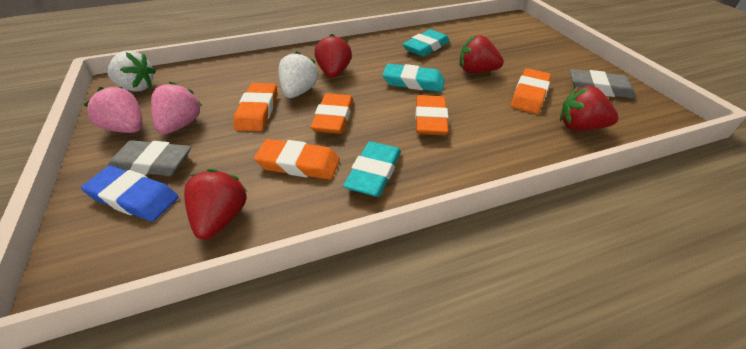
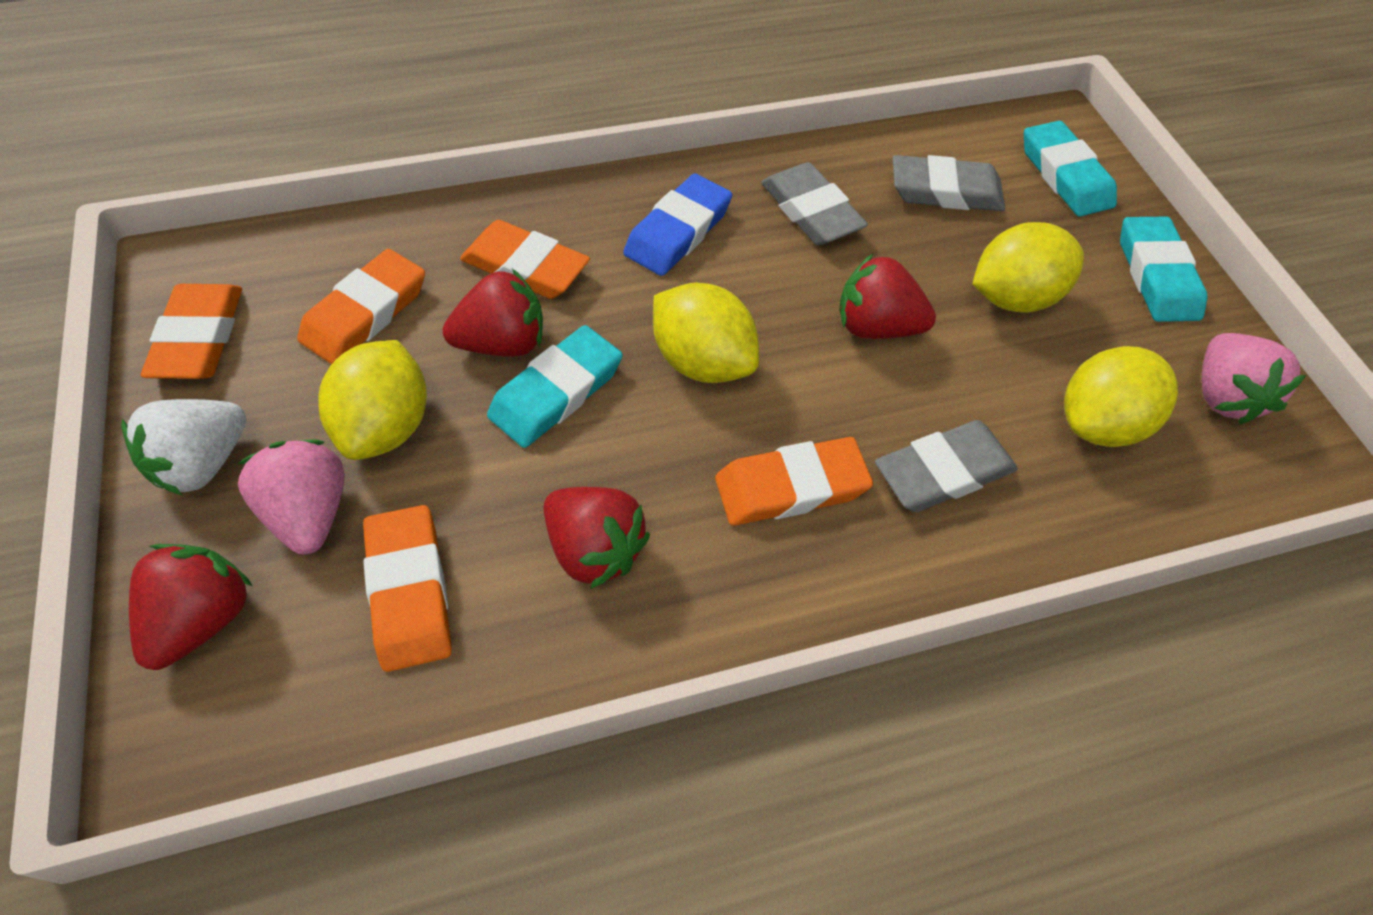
grey eraser: 2 -> 3
white strawberry: 2 -> 1
yellow lemon: 0 -> 4

